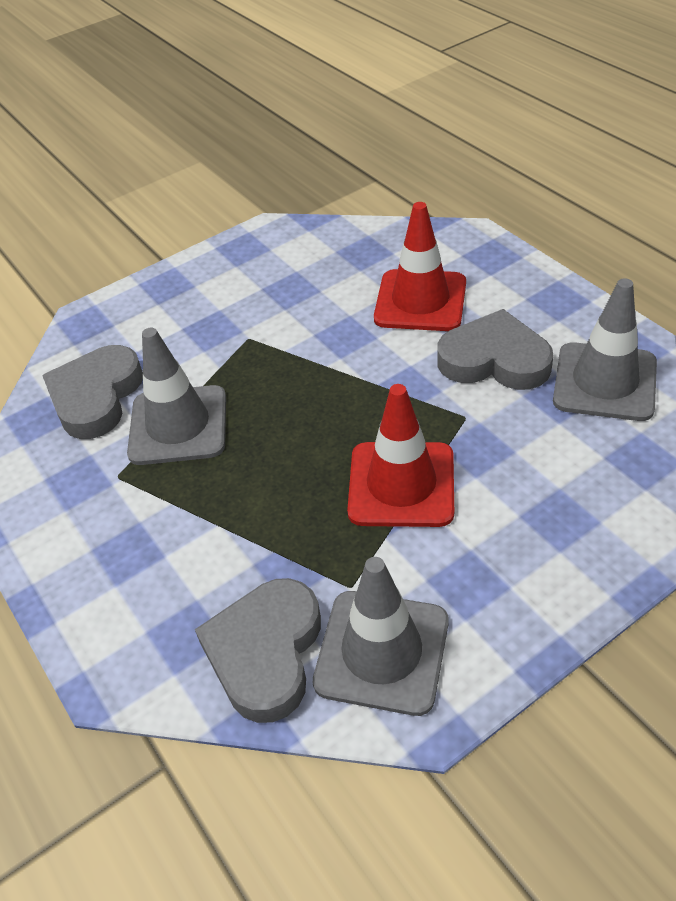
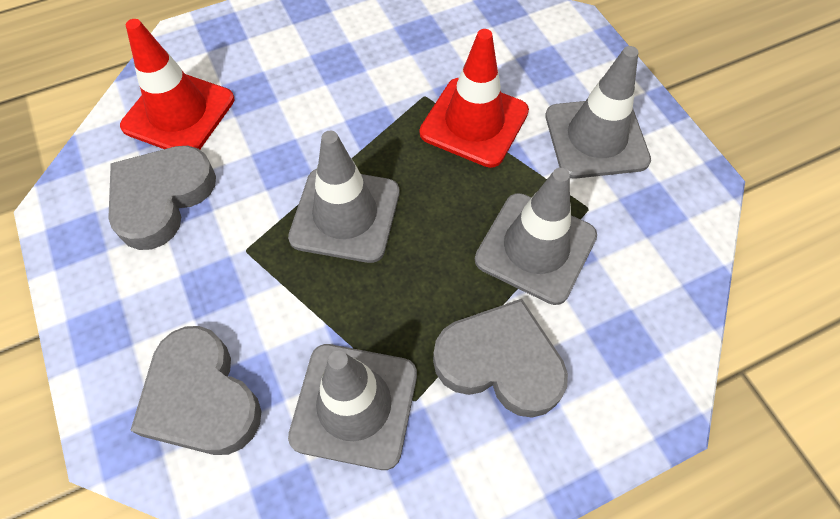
grey traffic cone: 3 -> 4

